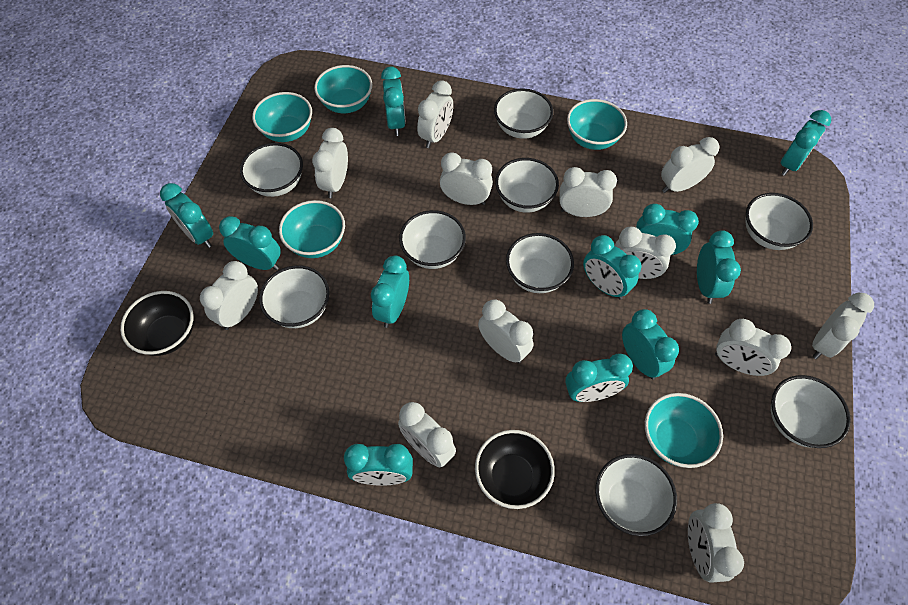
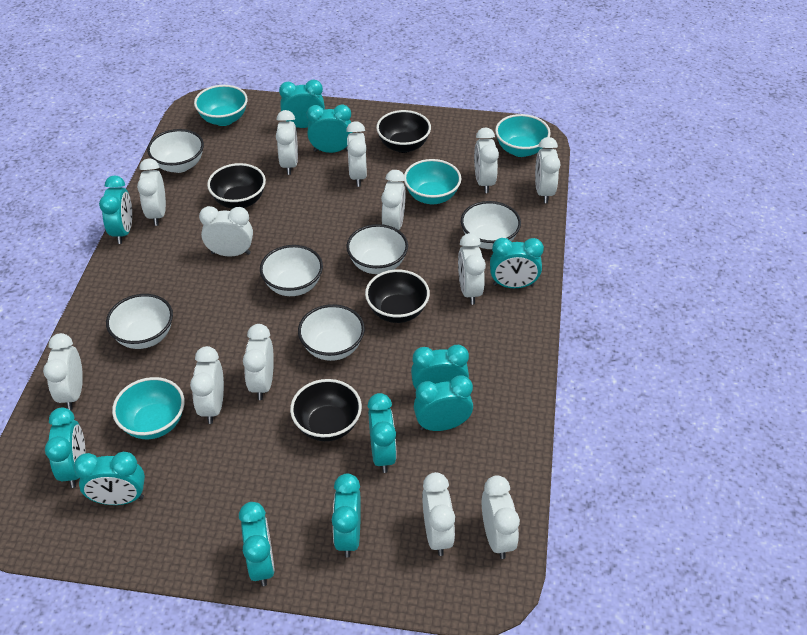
black bowl: 2 -> 4
turquoise bowl: 5 -> 4
white bowl: 9 -> 6
white clock: 12 -> 13

